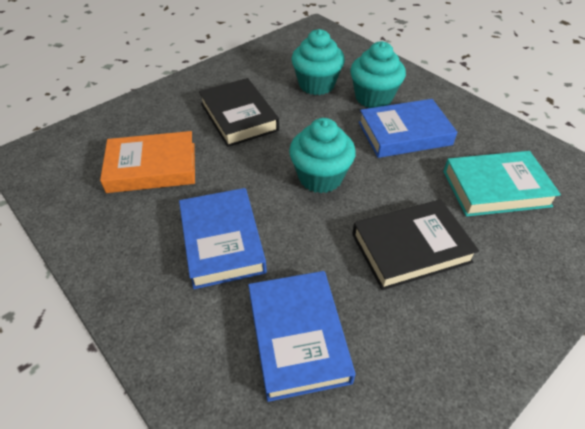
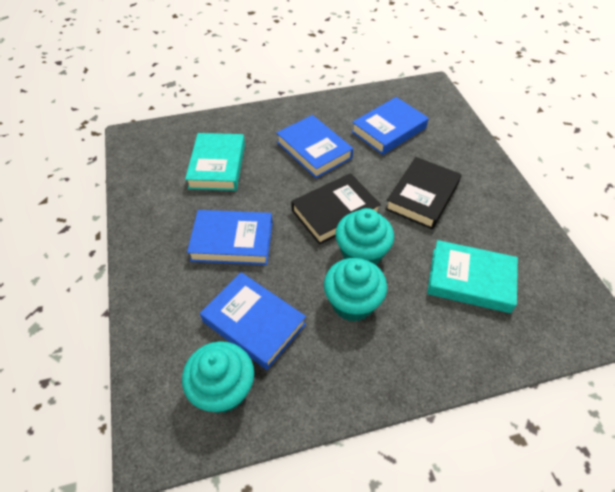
blue book: 3 -> 4
orange book: 1 -> 0
turquoise book: 1 -> 2

